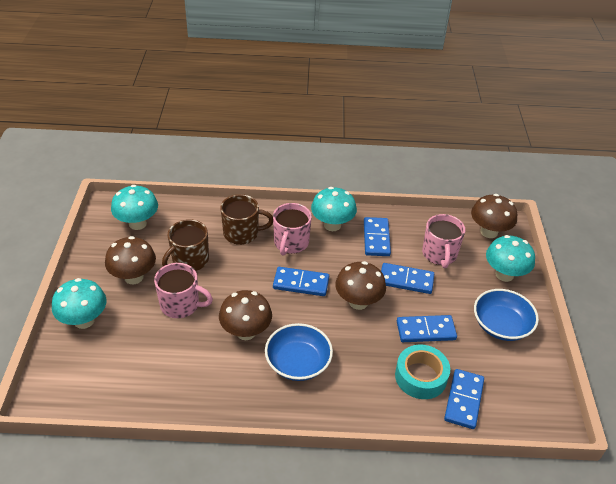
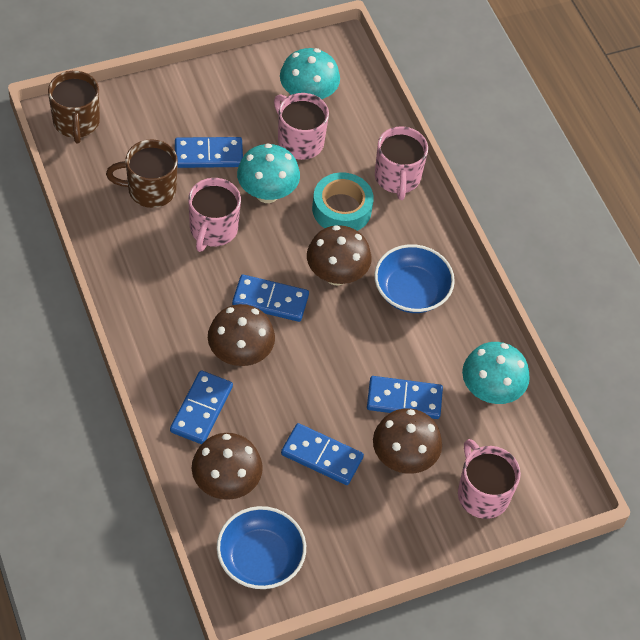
pink mug: 3 -> 4
turquoise mushroom: 4 -> 3

